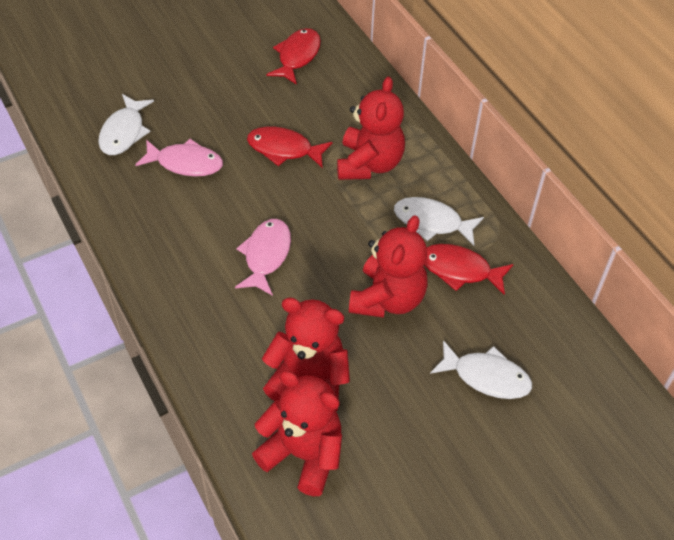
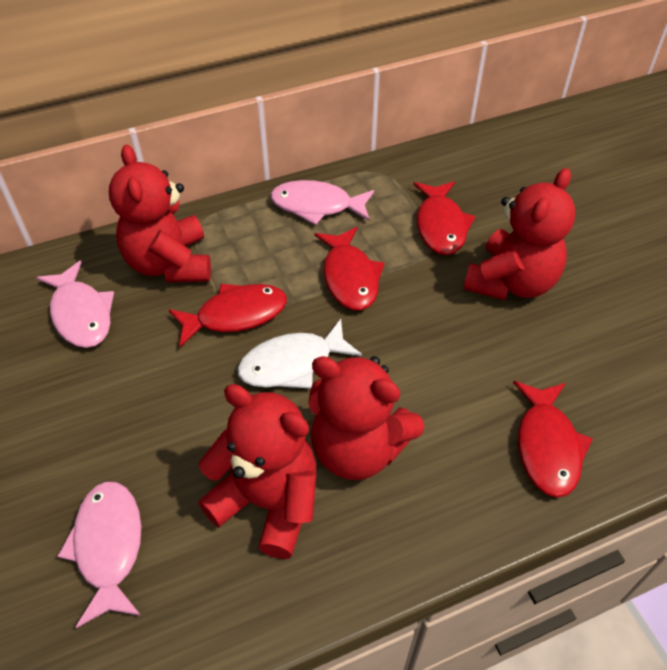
pink fish: 2 -> 3
red fish: 3 -> 4
white fish: 3 -> 1

